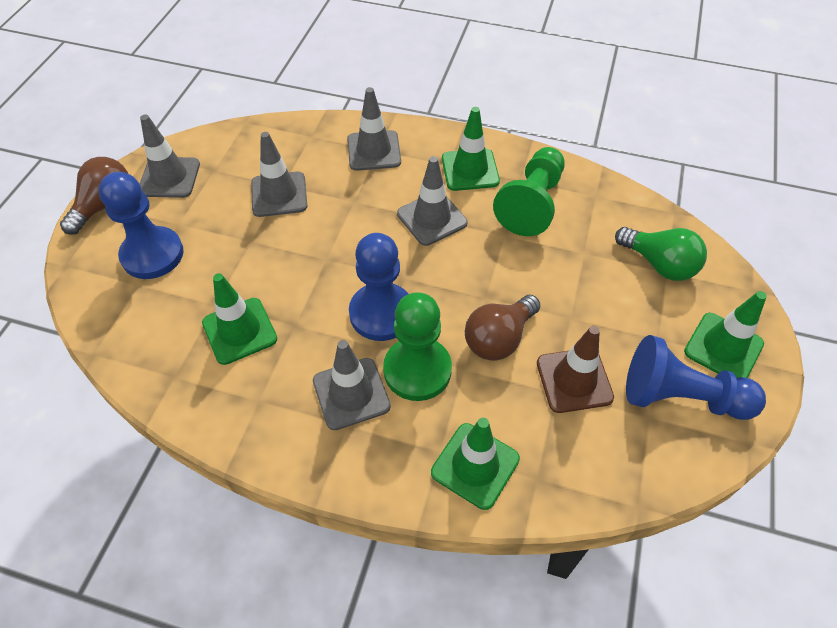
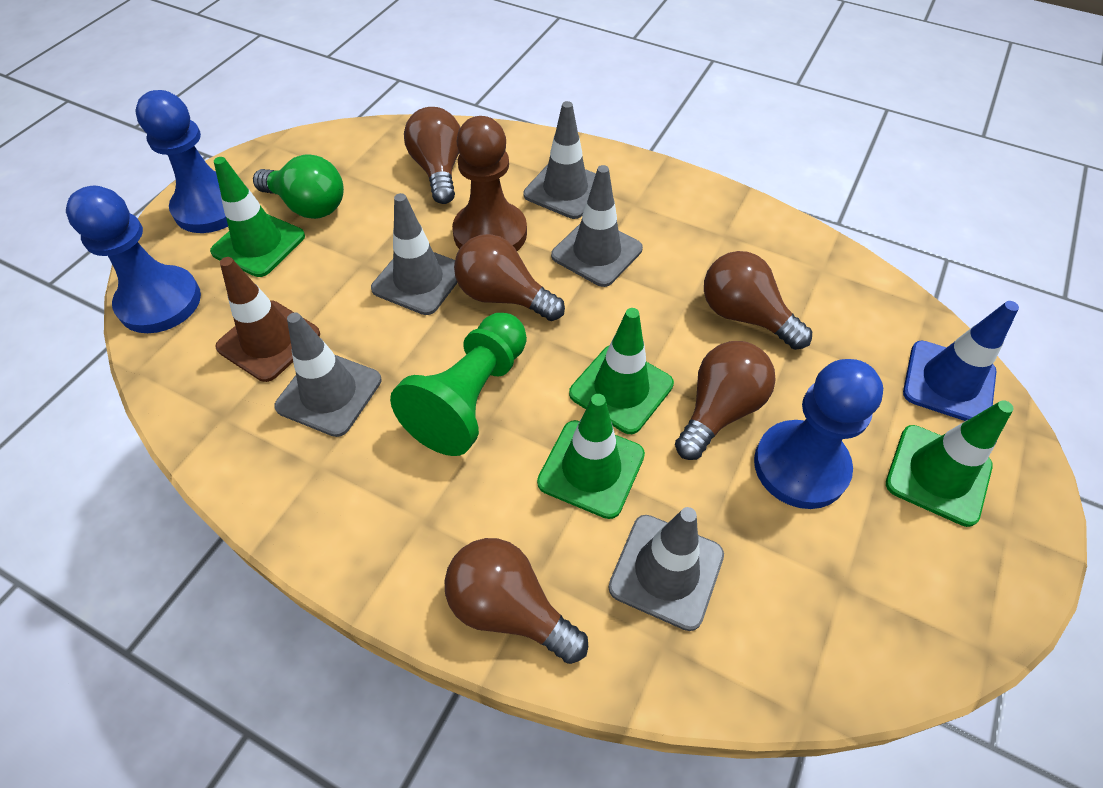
blue traffic cone: 0 -> 1
brown light bulb: 2 -> 5
brown pawn: 0 -> 1
green pawn: 2 -> 1

